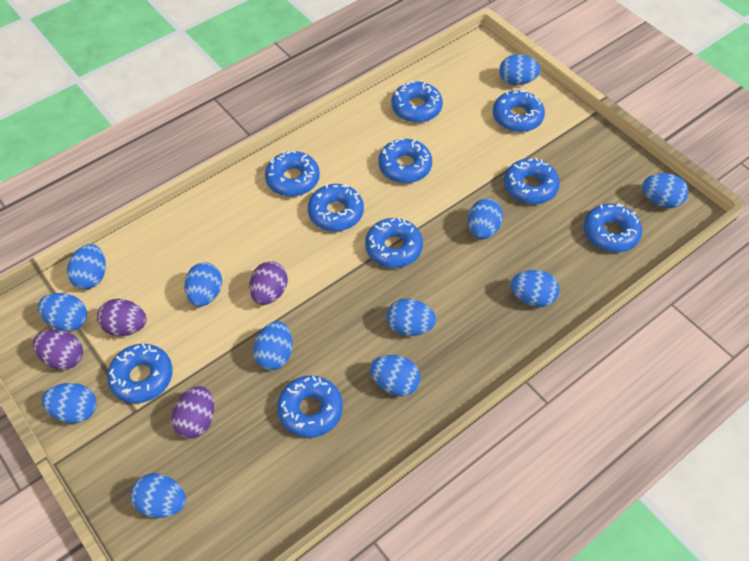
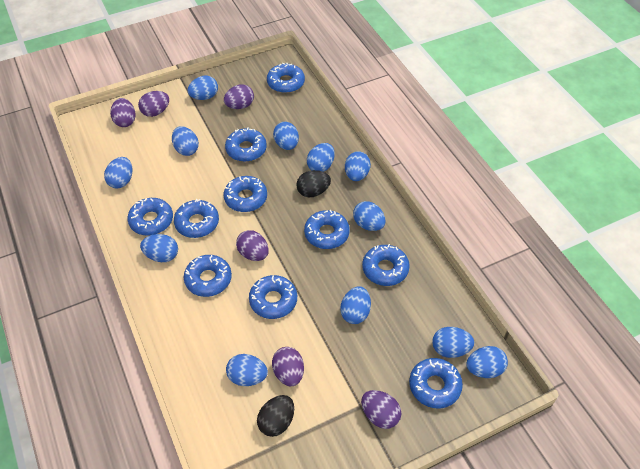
black egg: 0 -> 2
purple egg: 4 -> 6

